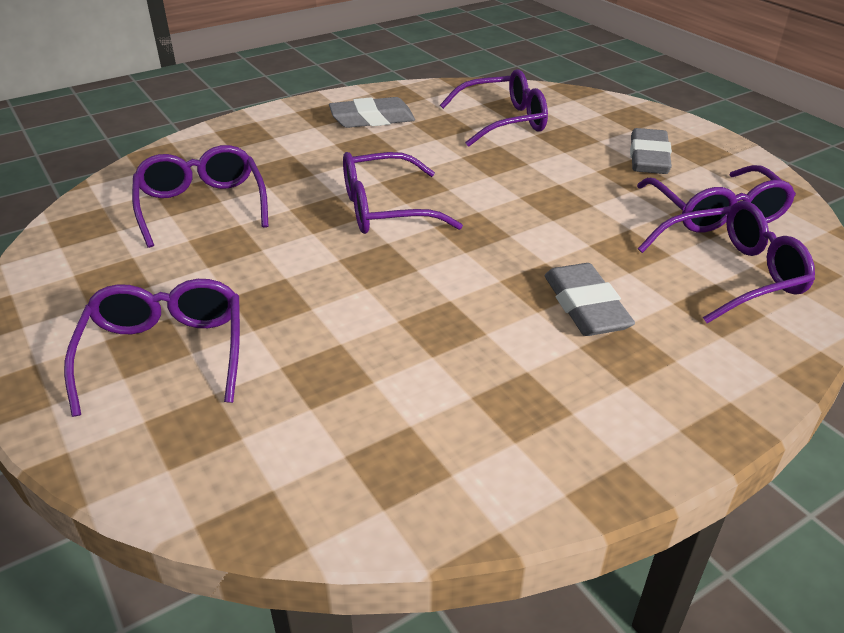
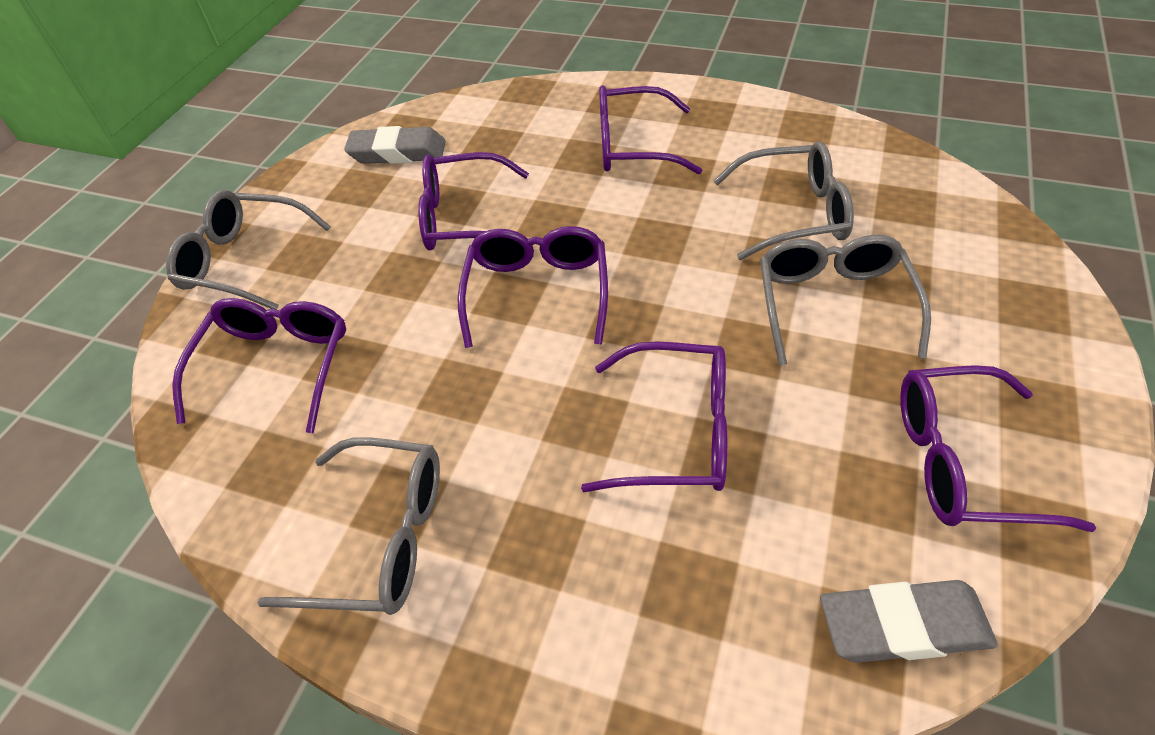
grey eraser: 3 -> 2
grey glasses: 0 -> 4

